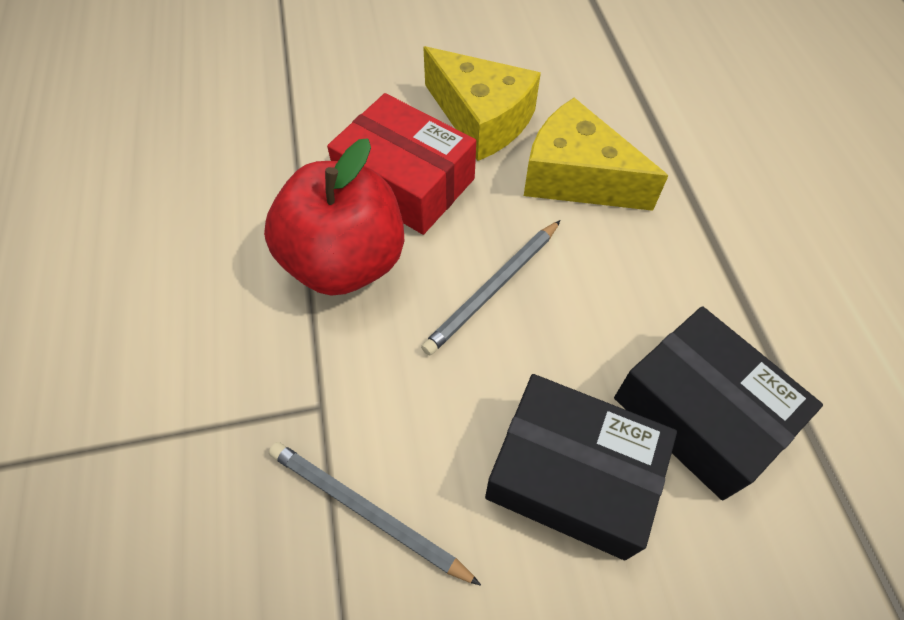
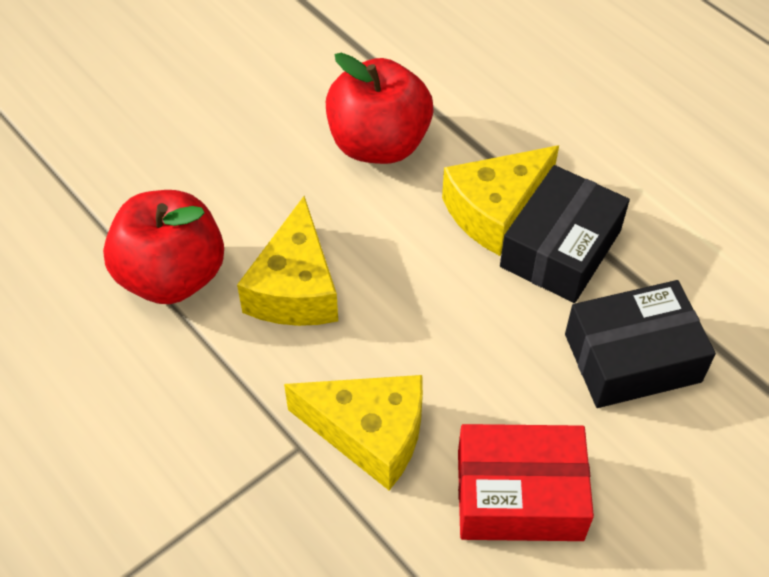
grey pencil: 2 -> 0
red apple: 1 -> 2
yellow cheese: 2 -> 3

